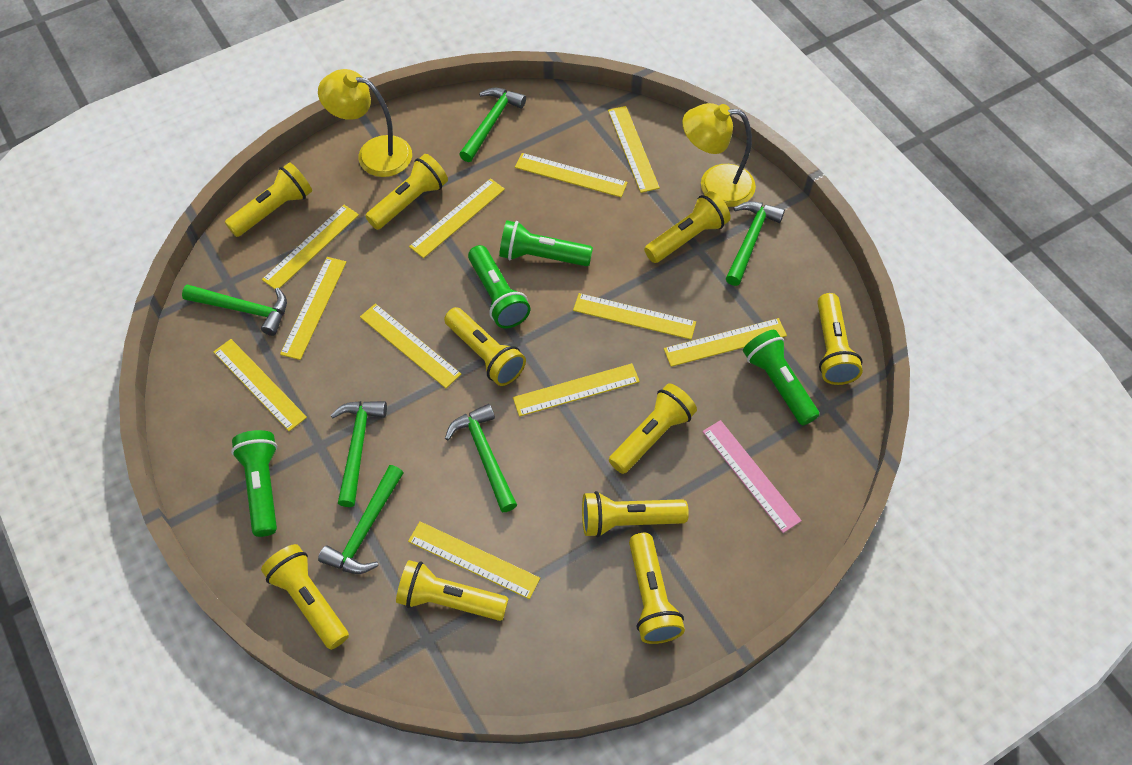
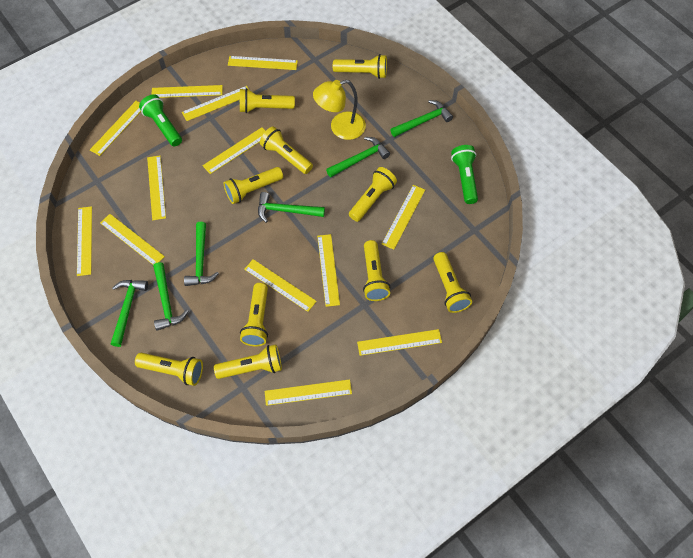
green flashlight: 4 -> 2
pink ruler: 1 -> 0
yellow lamp: 2 -> 1
yellow ruler: 11 -> 13

